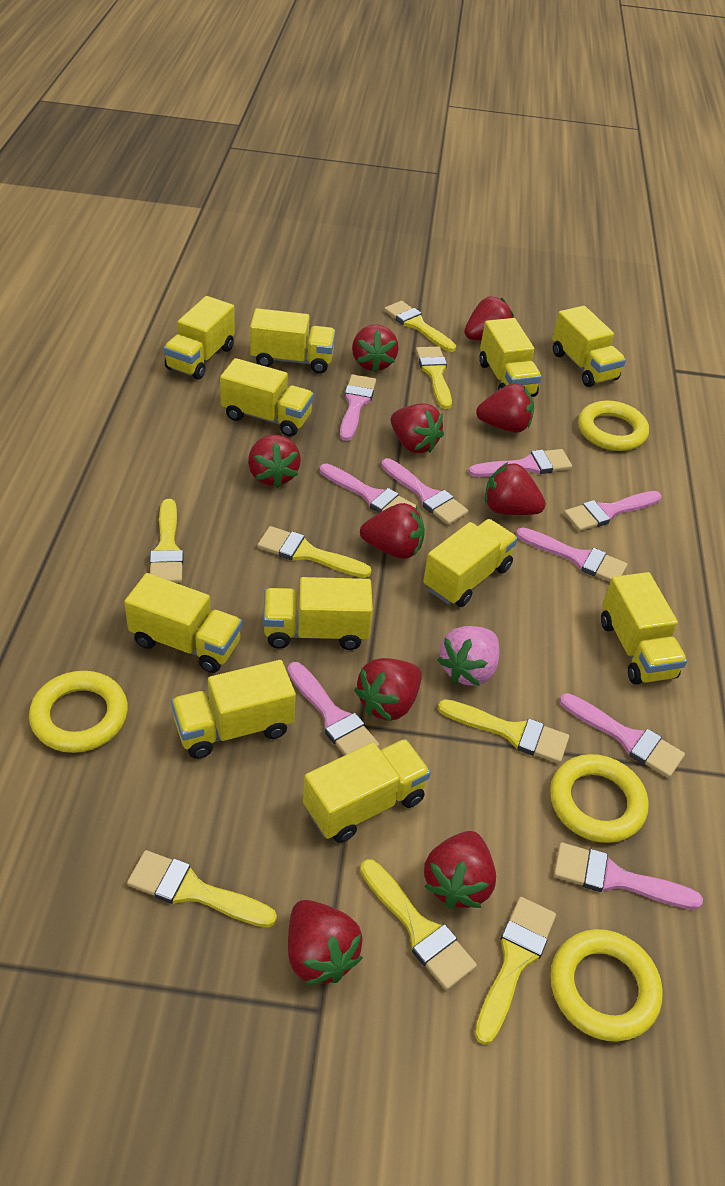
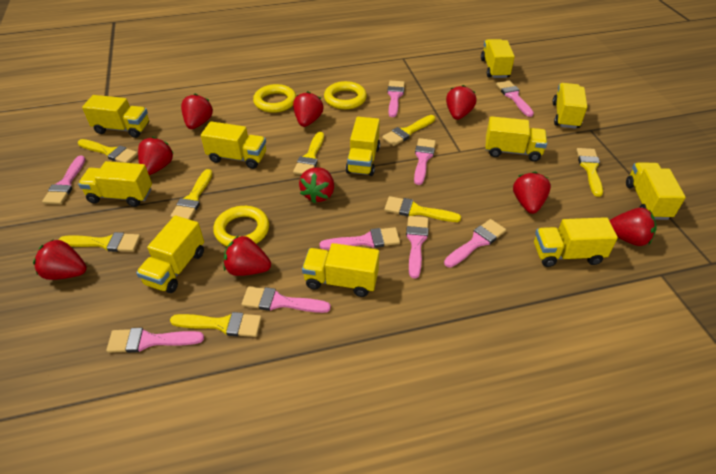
pink strawberry: 1 -> 0
red strawberry: 10 -> 9
yellow ring: 4 -> 3

